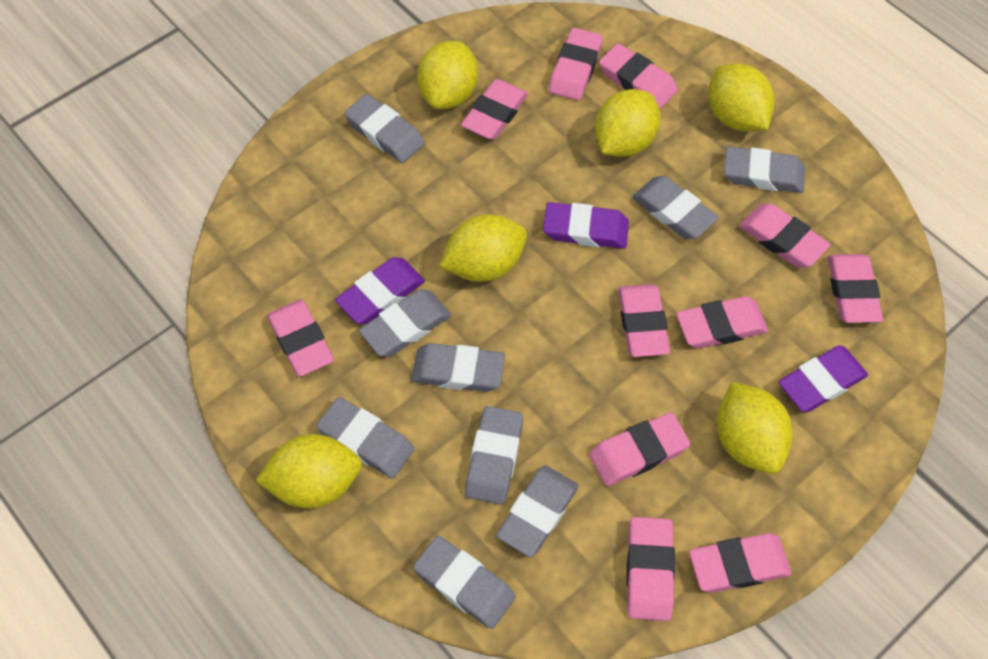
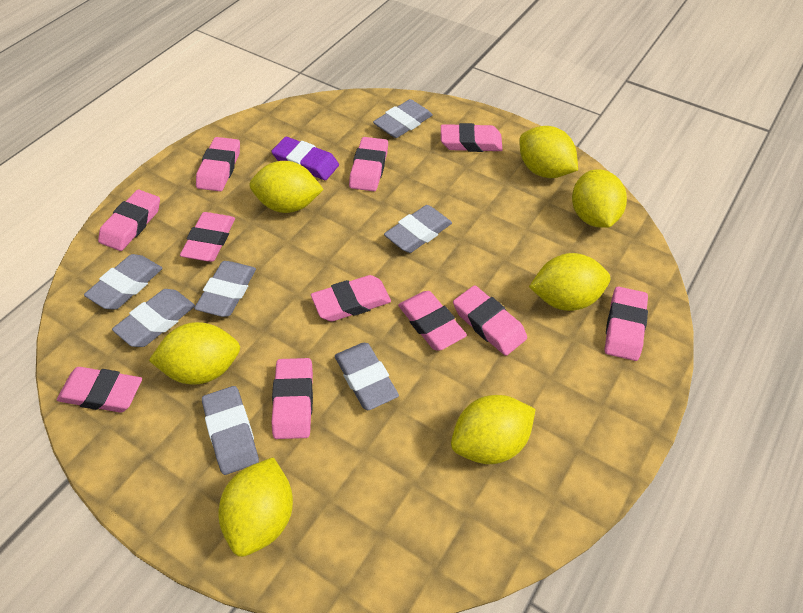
grey eraser: 9 -> 7
purple eraser: 3 -> 1
yellow lemon: 6 -> 7

